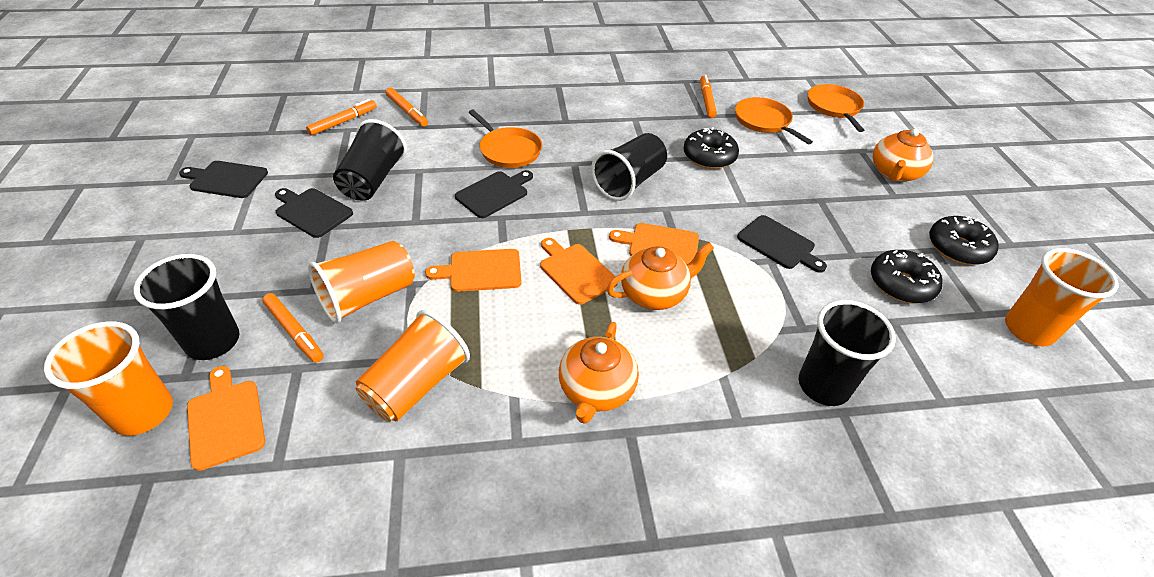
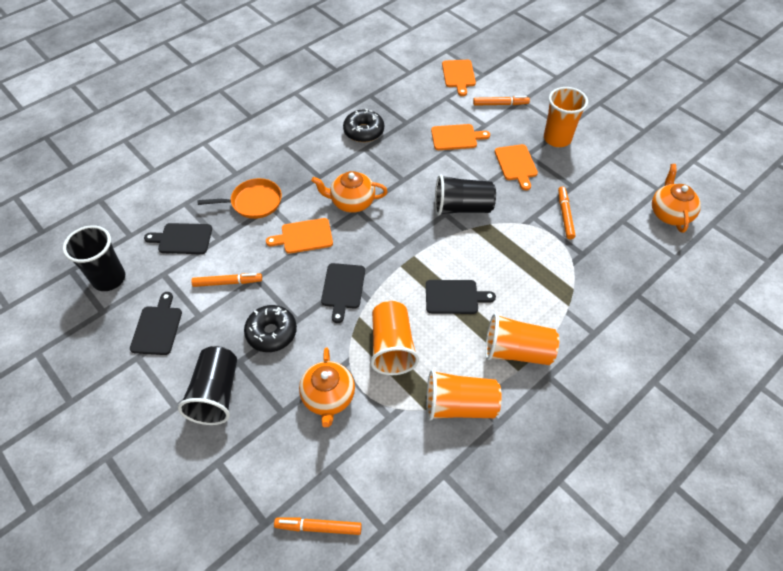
black cup: 4 -> 3
black donut: 3 -> 2
orange pan: 3 -> 1

